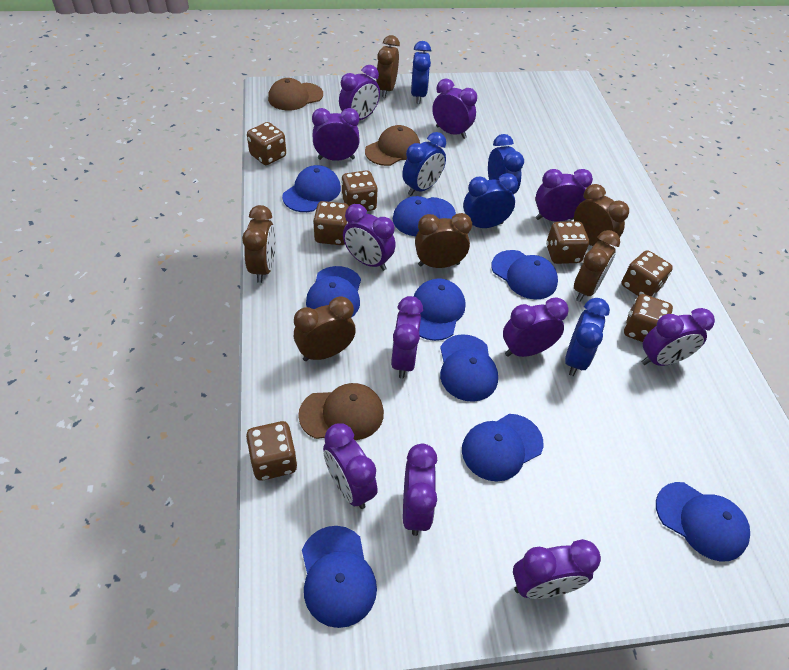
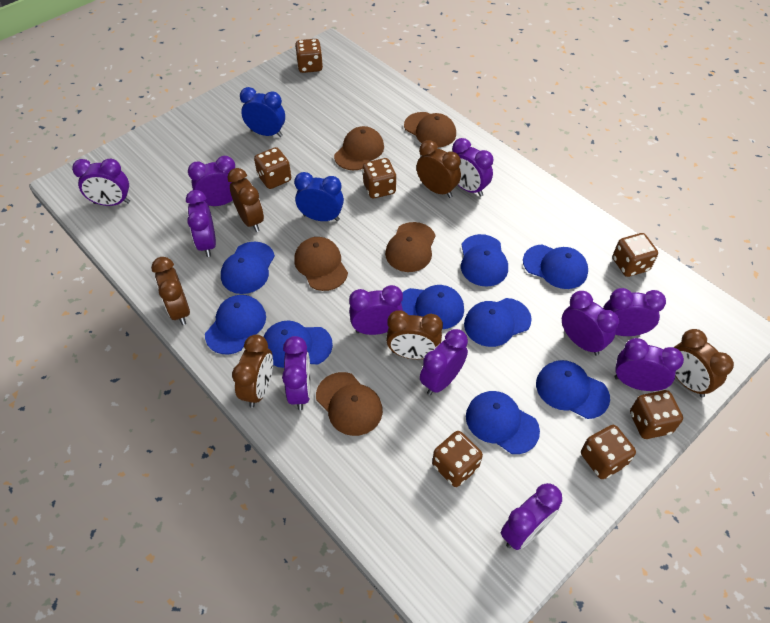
blue clock: 5 -> 2
brown cap: 3 -> 5

